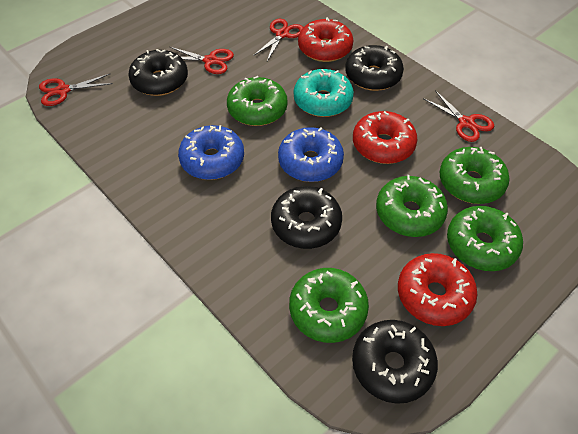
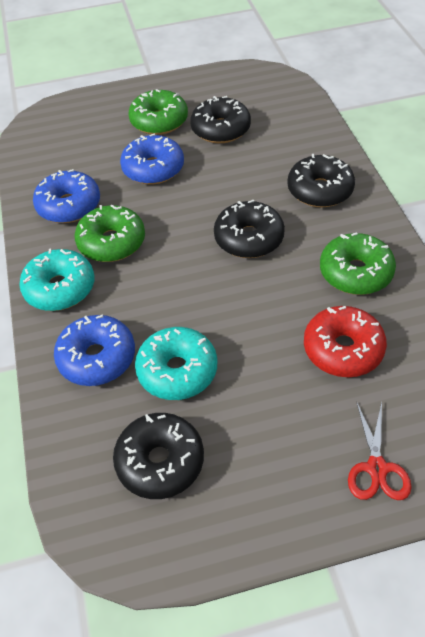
blue donut: 2 -> 3
green donut: 5 -> 3
red donut: 3 -> 1
red scissors: 4 -> 1
turquoise donut: 1 -> 2

